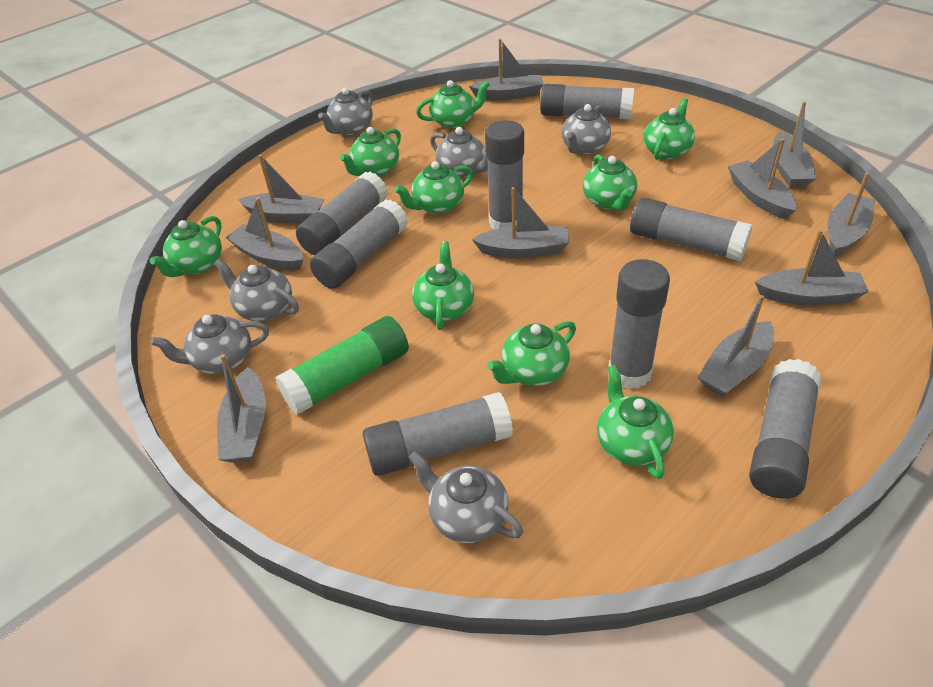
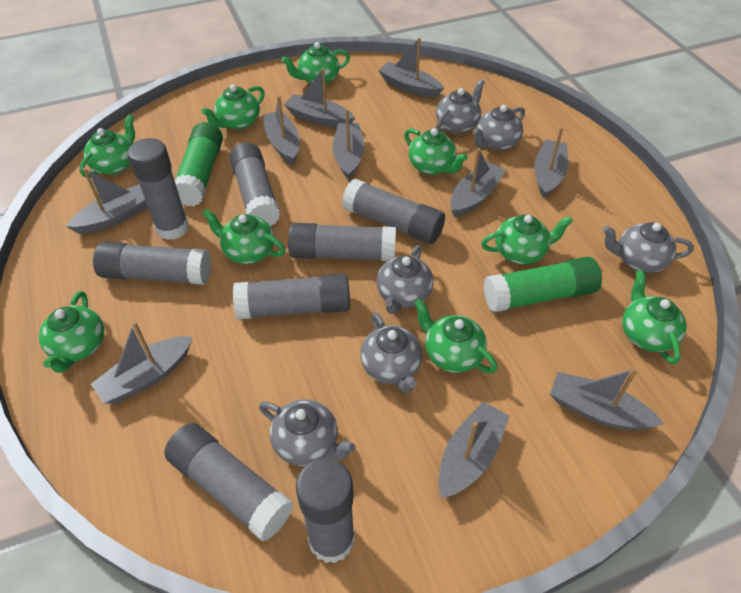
green glue stick: 1 -> 2

